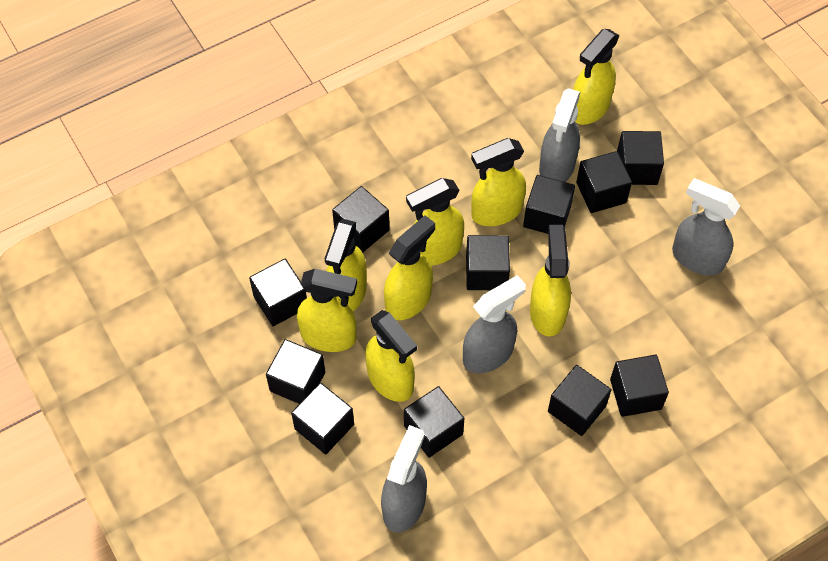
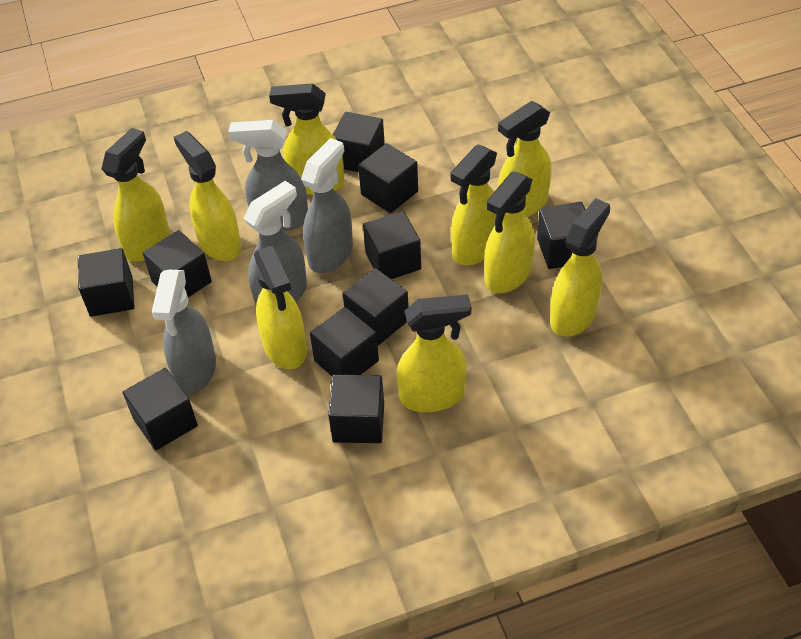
black cube: 11 -> 10
yellow spray bottle: 8 -> 9

